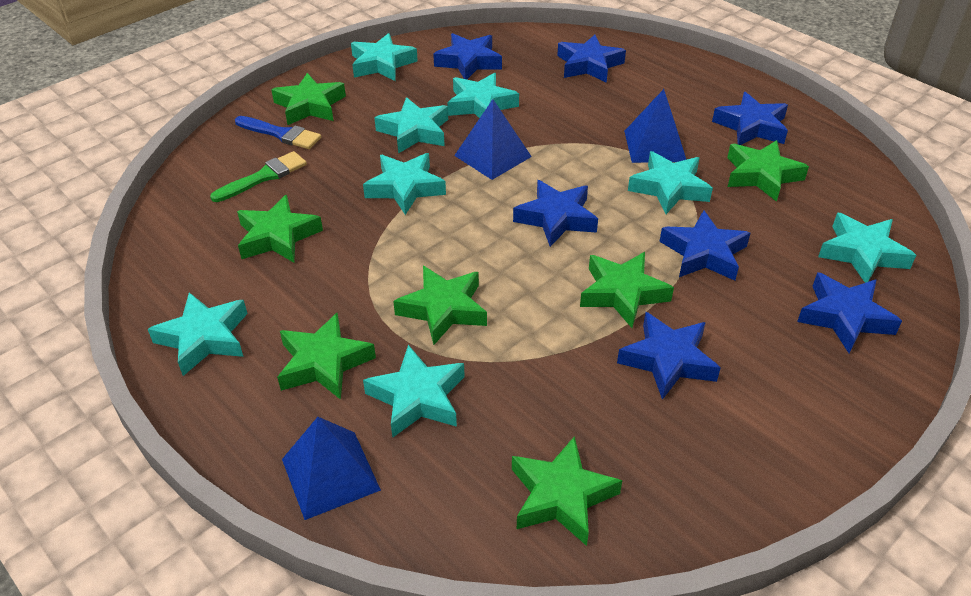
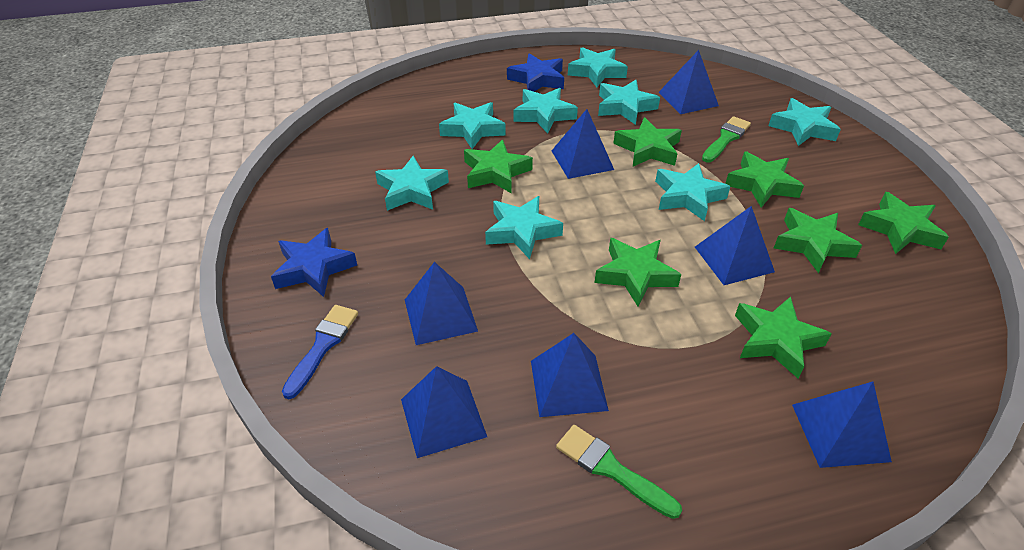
blue pyramid: 3 -> 7
blue star: 7 -> 2
green brush: 1 -> 2

